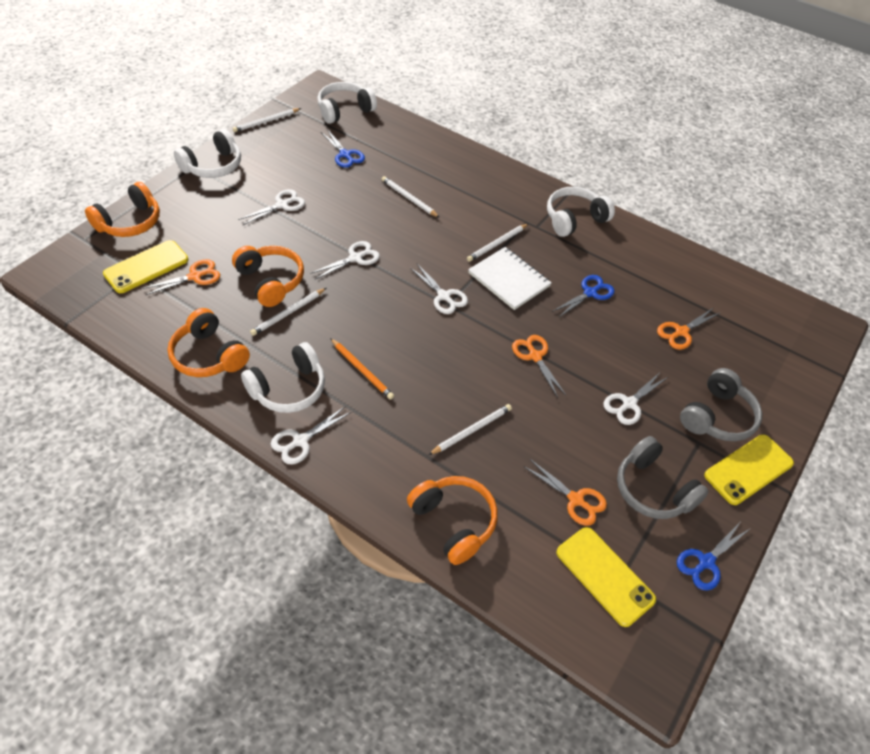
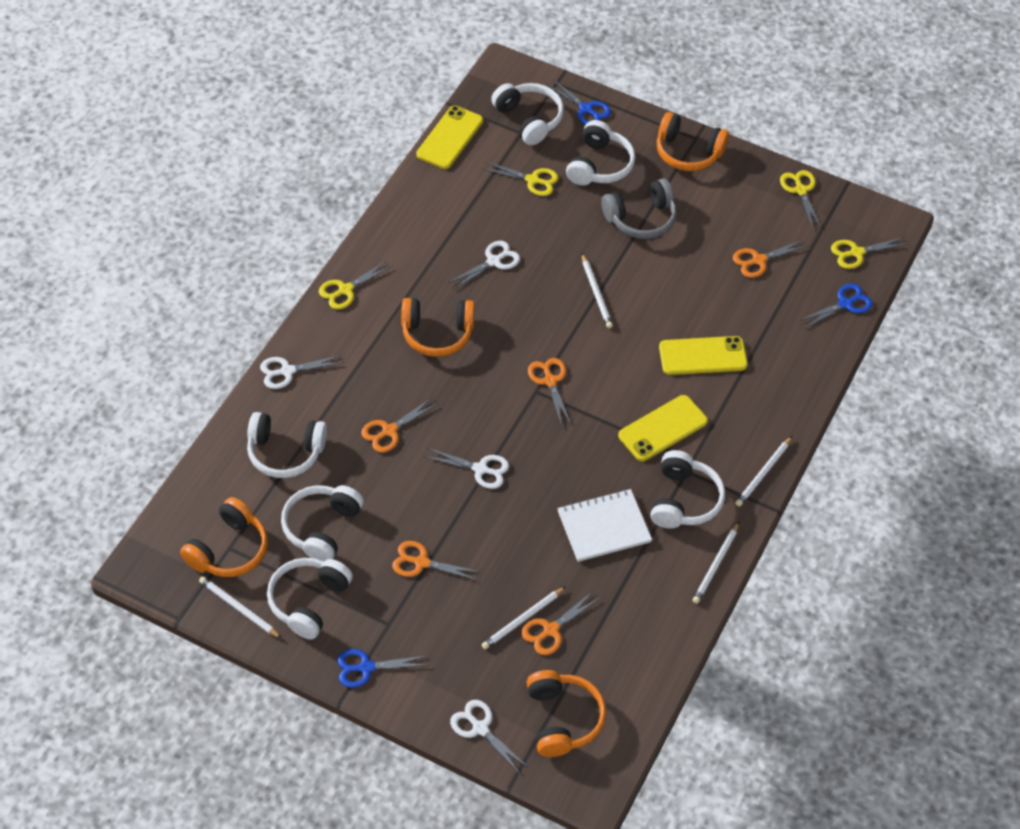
grey headphones: 2 -> 1
orange pencil: 1 -> 0
orange scissors: 4 -> 5
white headphones: 4 -> 6
white scissors: 5 -> 4
yellow scissors: 0 -> 4

